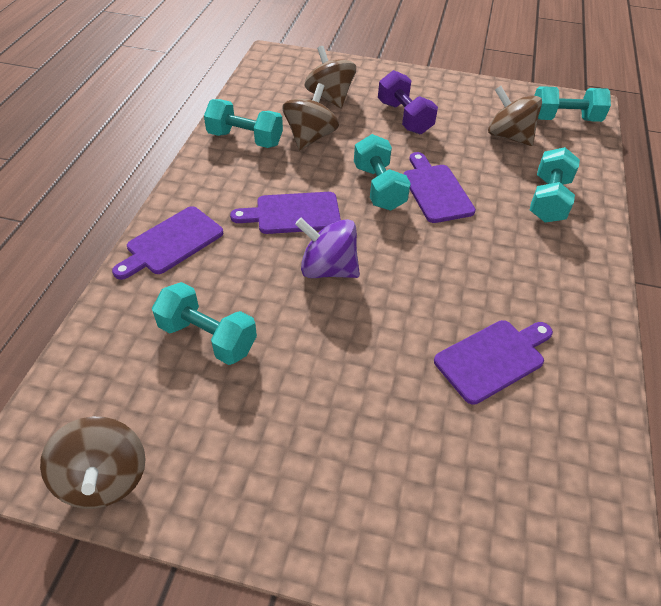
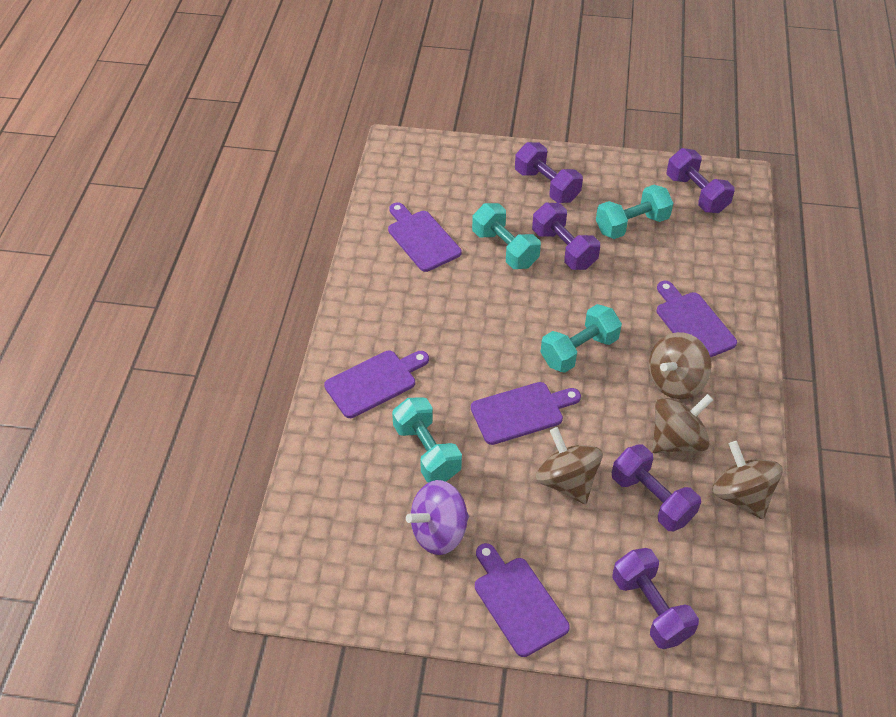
purple cutting board: 4 -> 5
purple dumbbell: 1 -> 5
turquoise dumbbell: 5 -> 4

